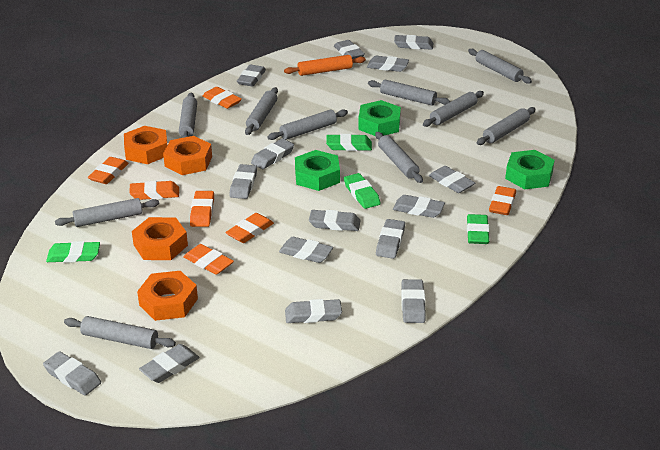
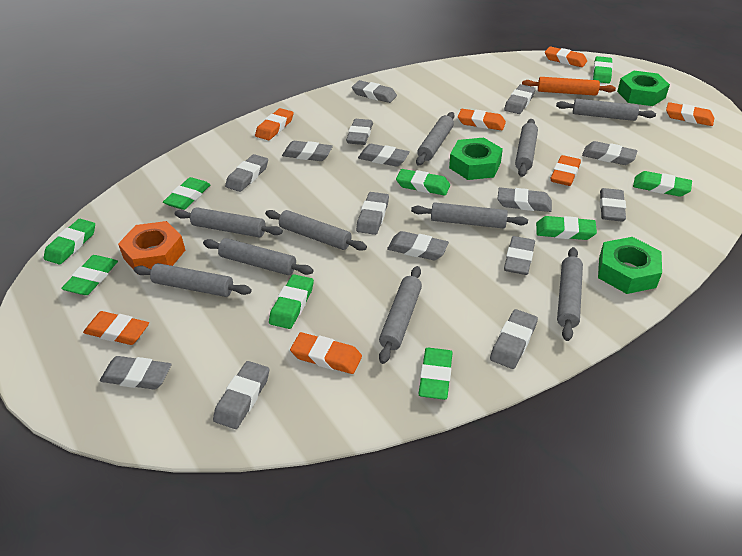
green eraser: 4 -> 9
orange nut: 4 -> 1

